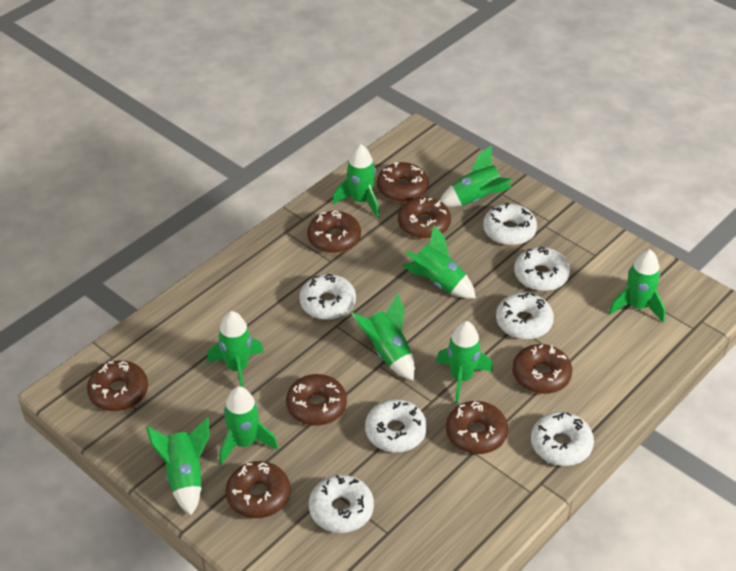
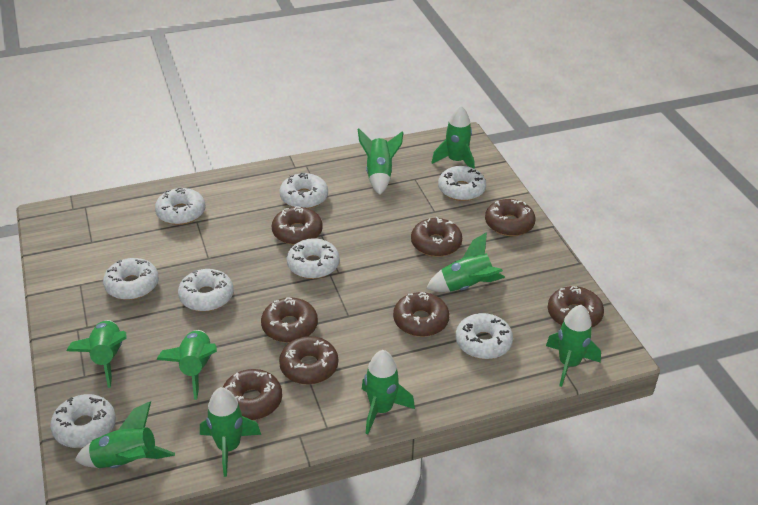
white donut: 7 -> 8

